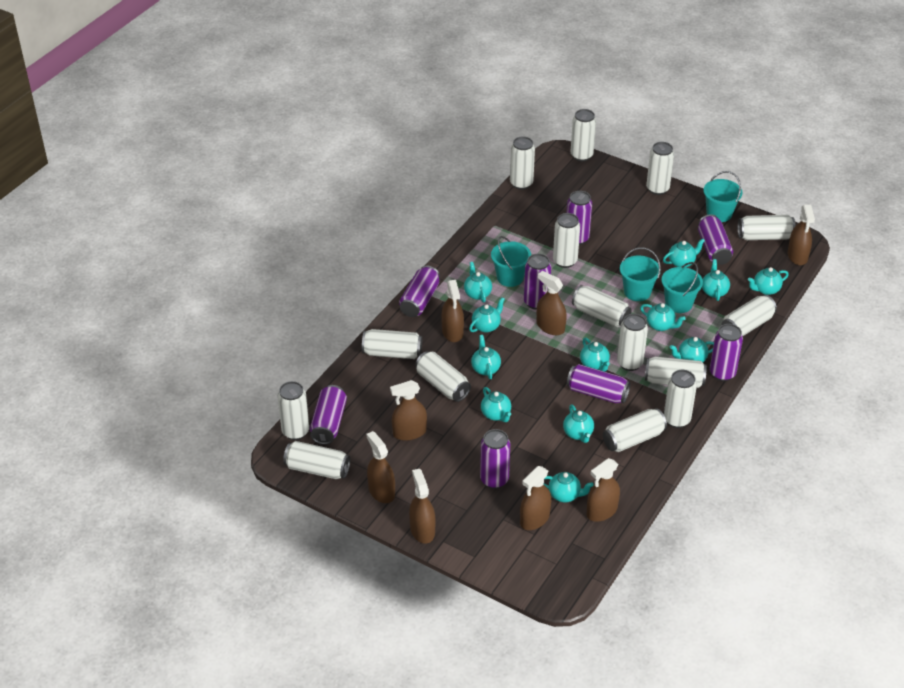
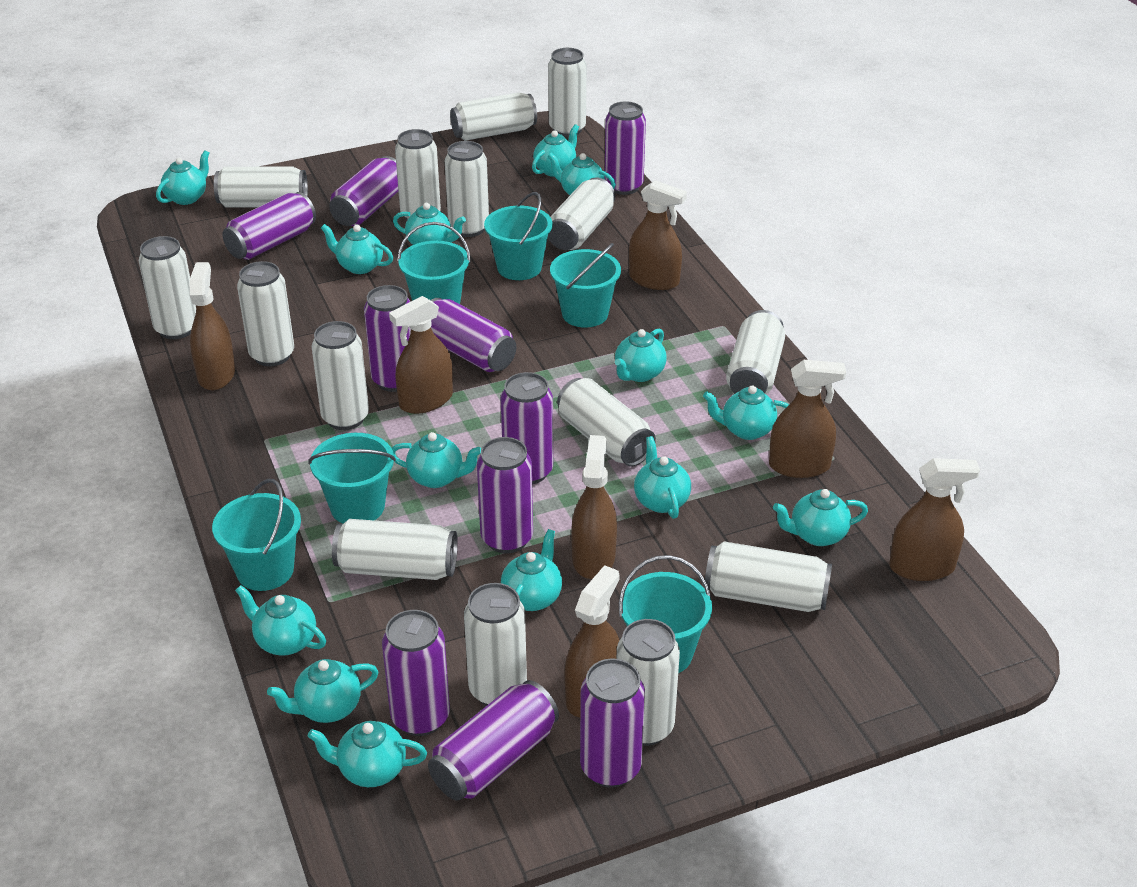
brown spray bottle: 8 -> 7
purple can: 8 -> 10
turquoise bucket: 4 -> 6
turquoise teapot: 12 -> 14

